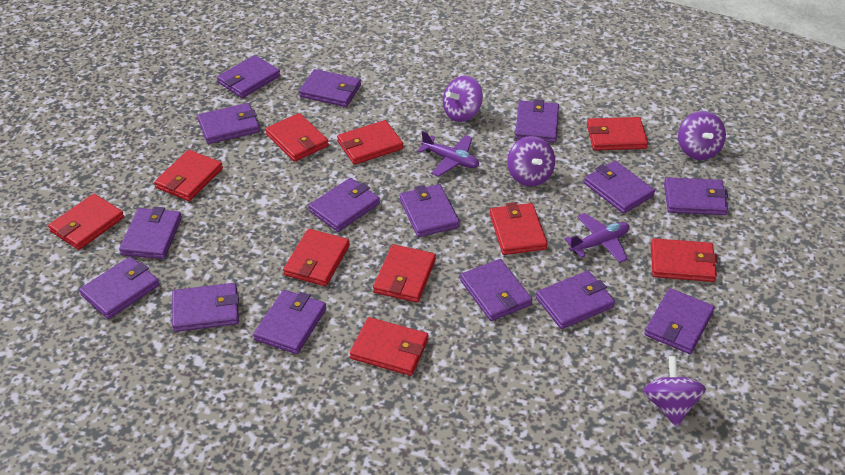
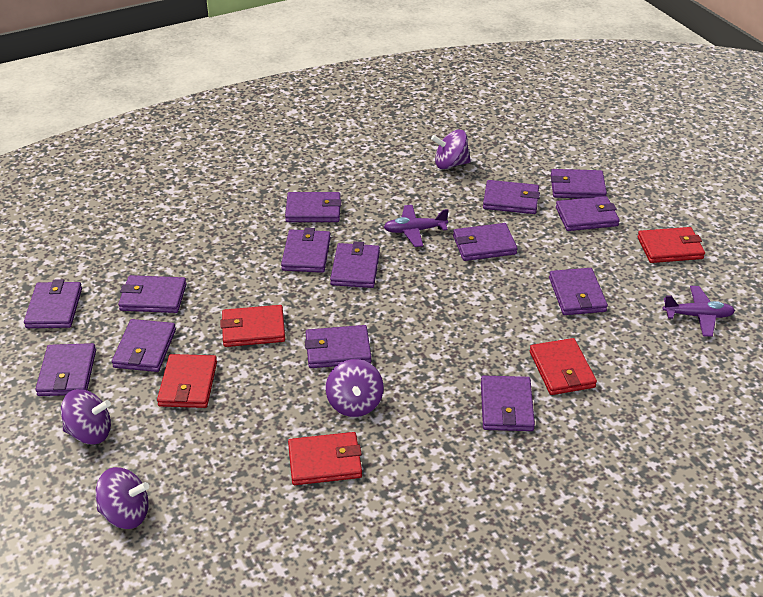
purple wallet: 15 -> 14
red wallet: 10 -> 5

